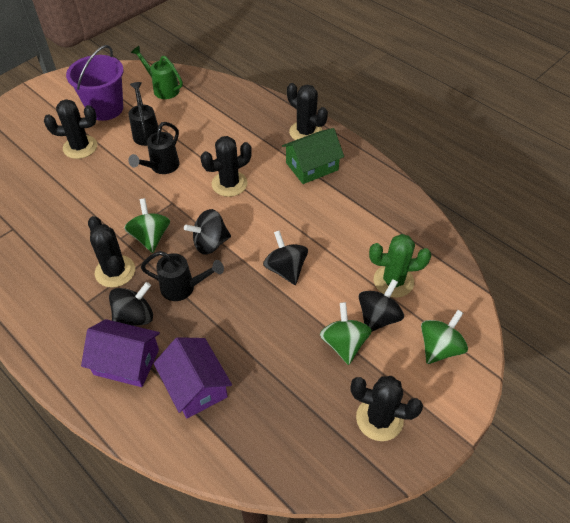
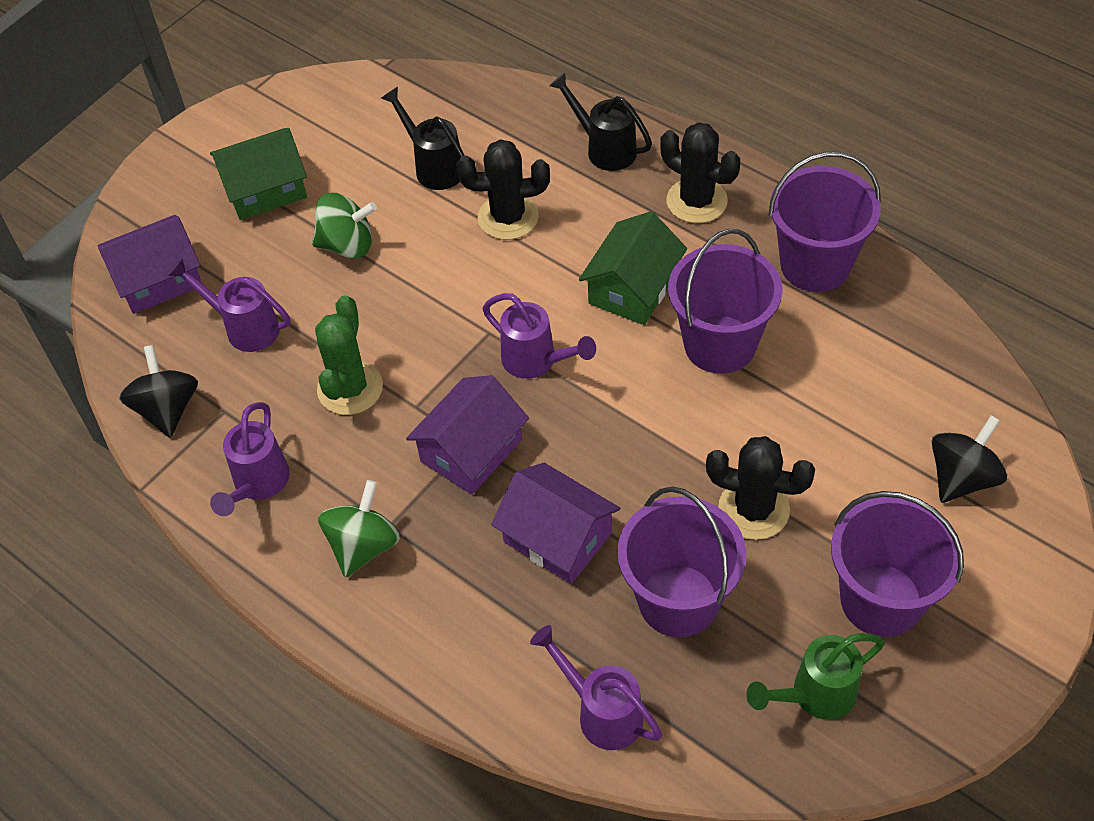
black cactus: 5 -> 3
black spinning top: 4 -> 2
black watering can: 3 -> 2
green house: 1 -> 2
green spinning top: 3 -> 2
purple bucket: 1 -> 4
purple house: 2 -> 3
purple watering can: 0 -> 4

